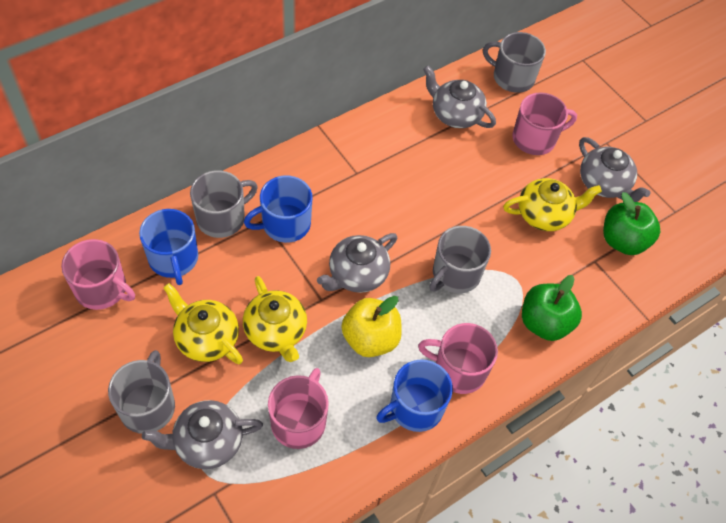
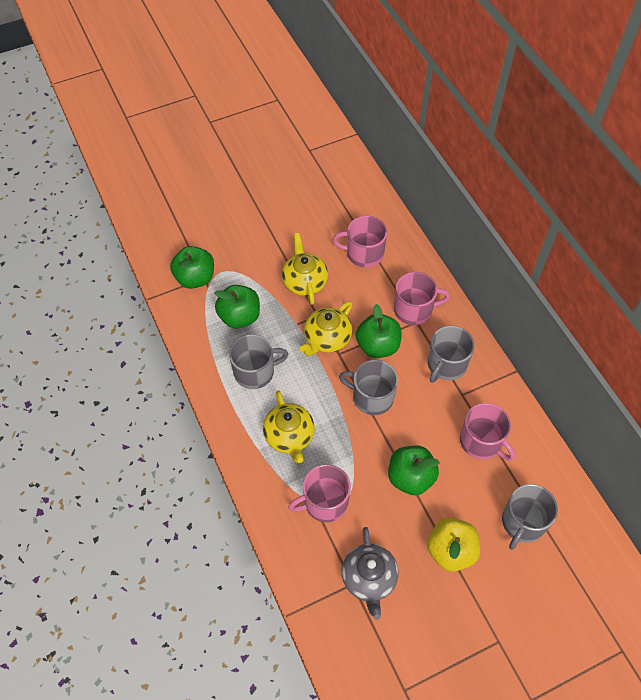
blue mug: 3 -> 0
green apple: 2 -> 4
grey teapot: 4 -> 1

